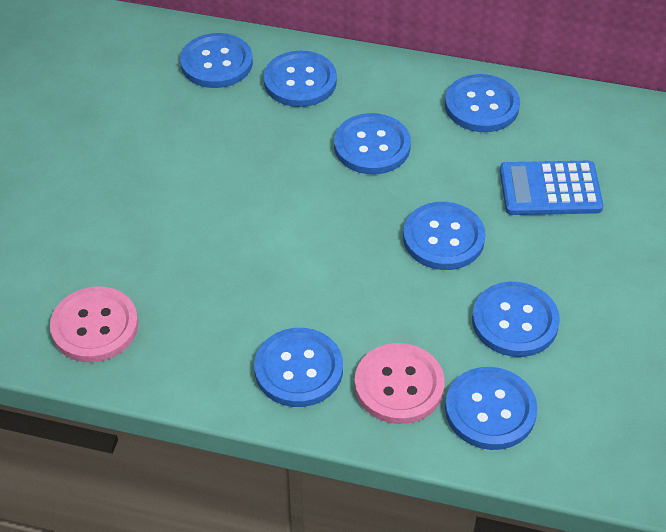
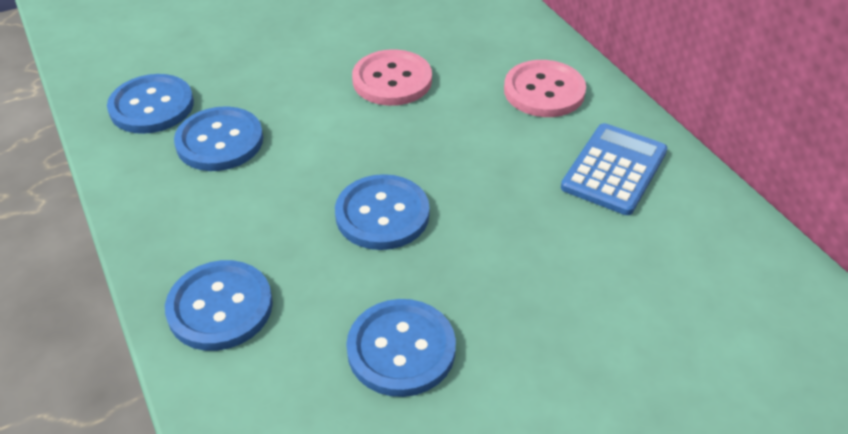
blue button: 8 -> 5

